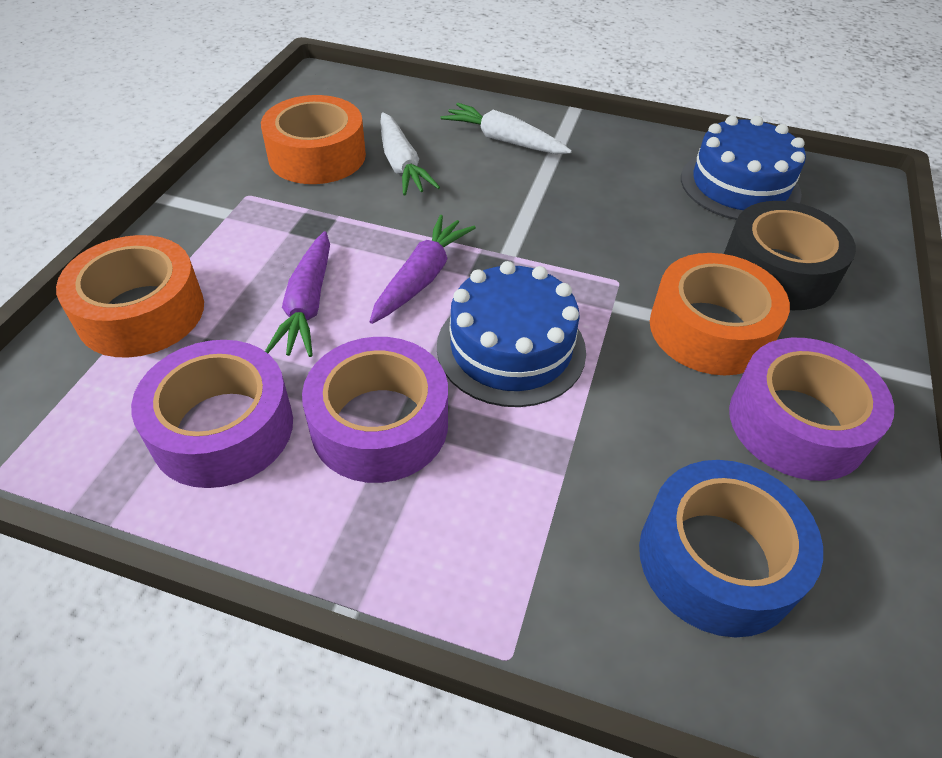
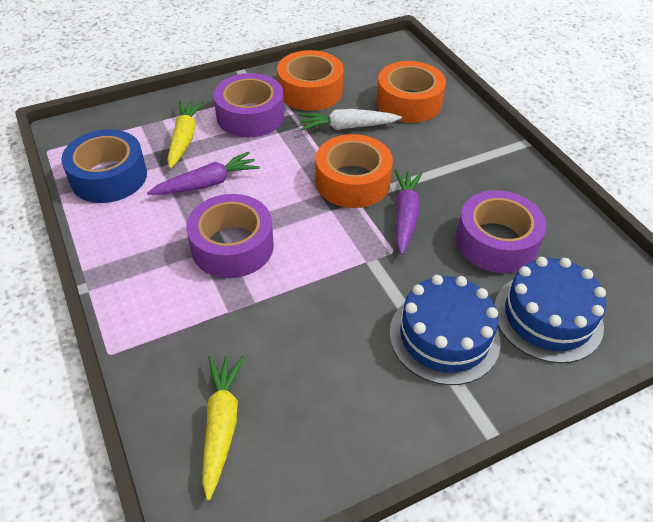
black tape: 1 -> 0
white carrot: 2 -> 1
yellow carrot: 0 -> 2

